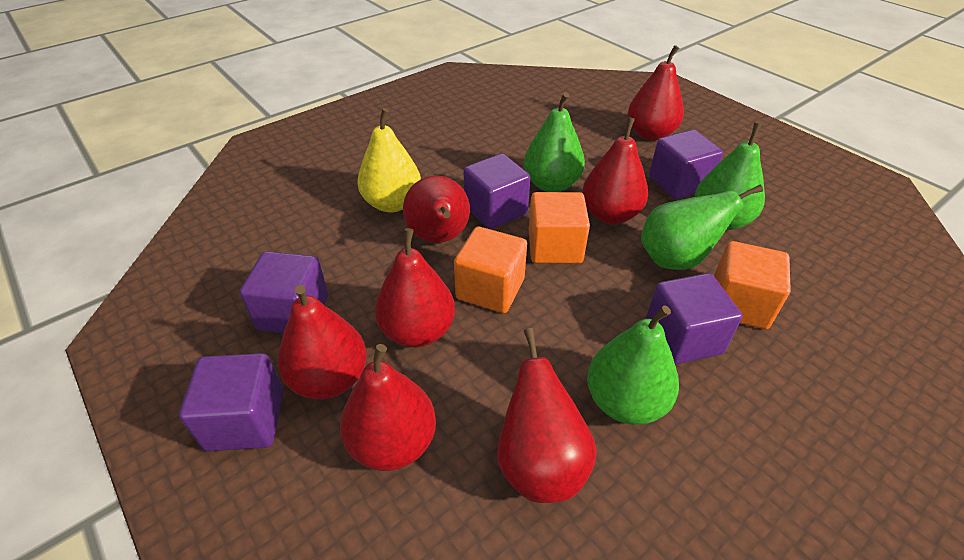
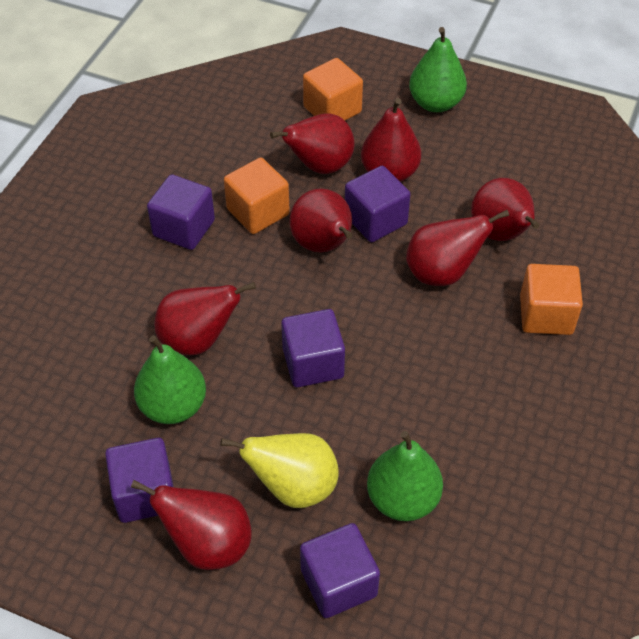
green pear: 4 -> 3

